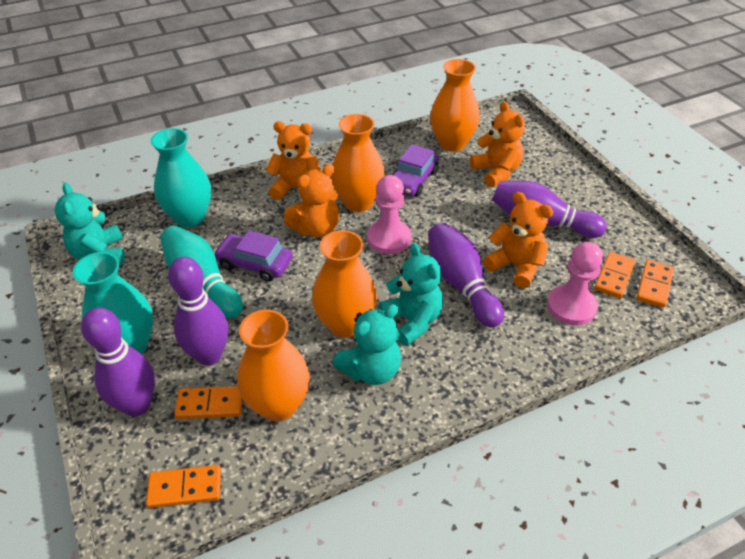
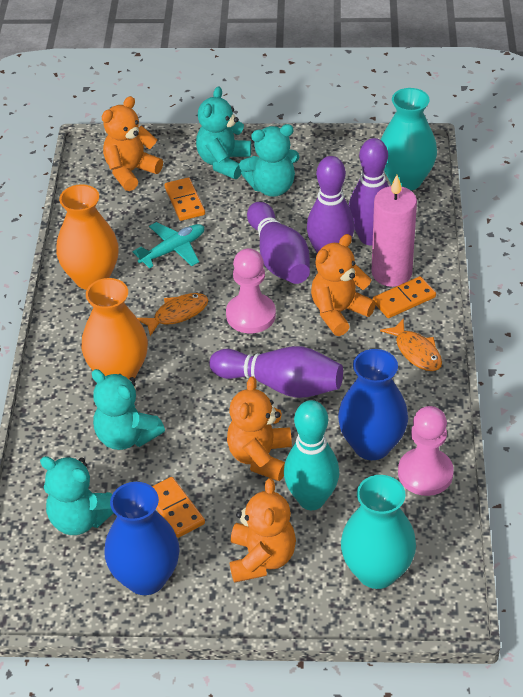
blue vase: 0 -> 2
orange domino: 4 -> 3
orange fish: 0 -> 2
orange vase: 4 -> 2
pink candle: 0 -> 1
purple car: 2 -> 0
turquoise plane: 0 -> 1
turquoise teddy bear: 3 -> 4

